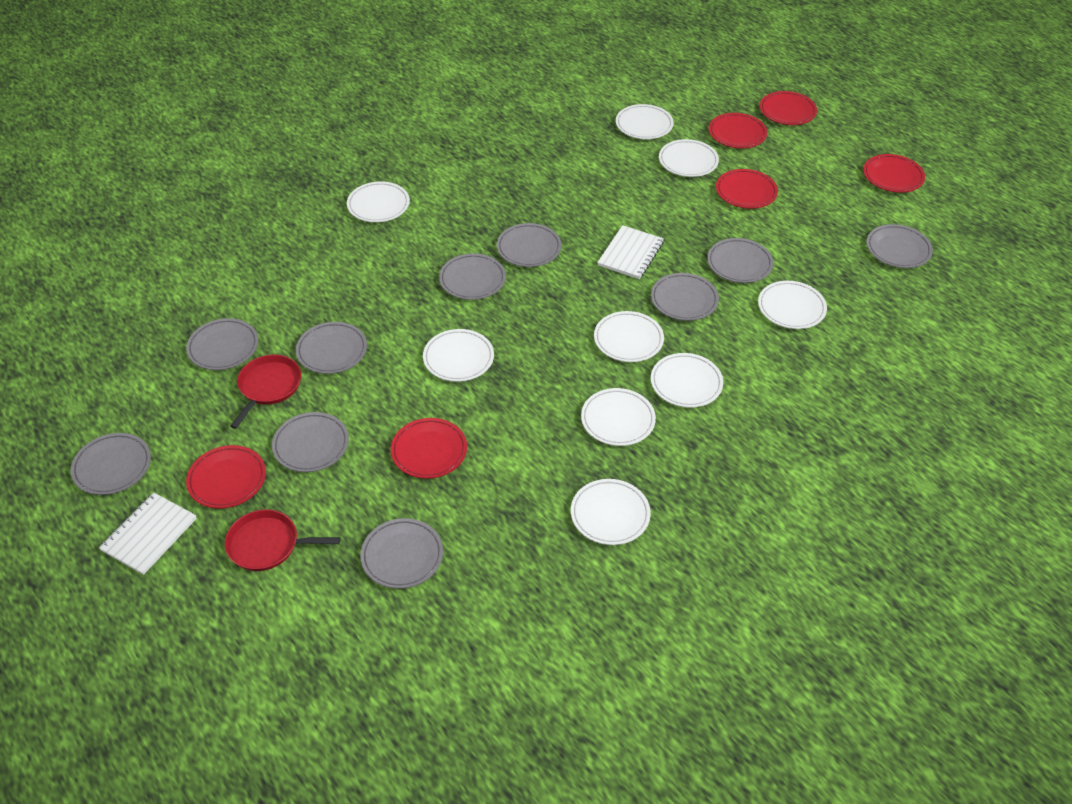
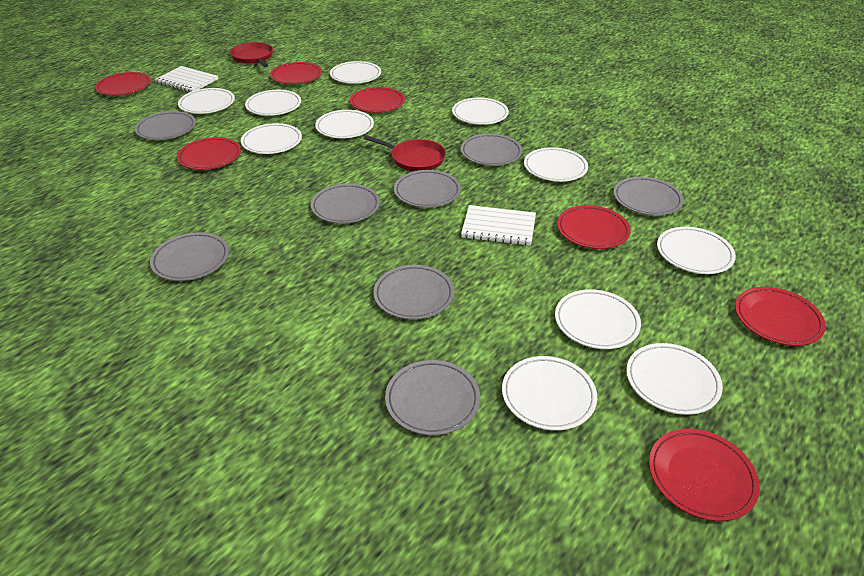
grey plate: 10 -> 8
red plate: 6 -> 7
white plate: 9 -> 11

